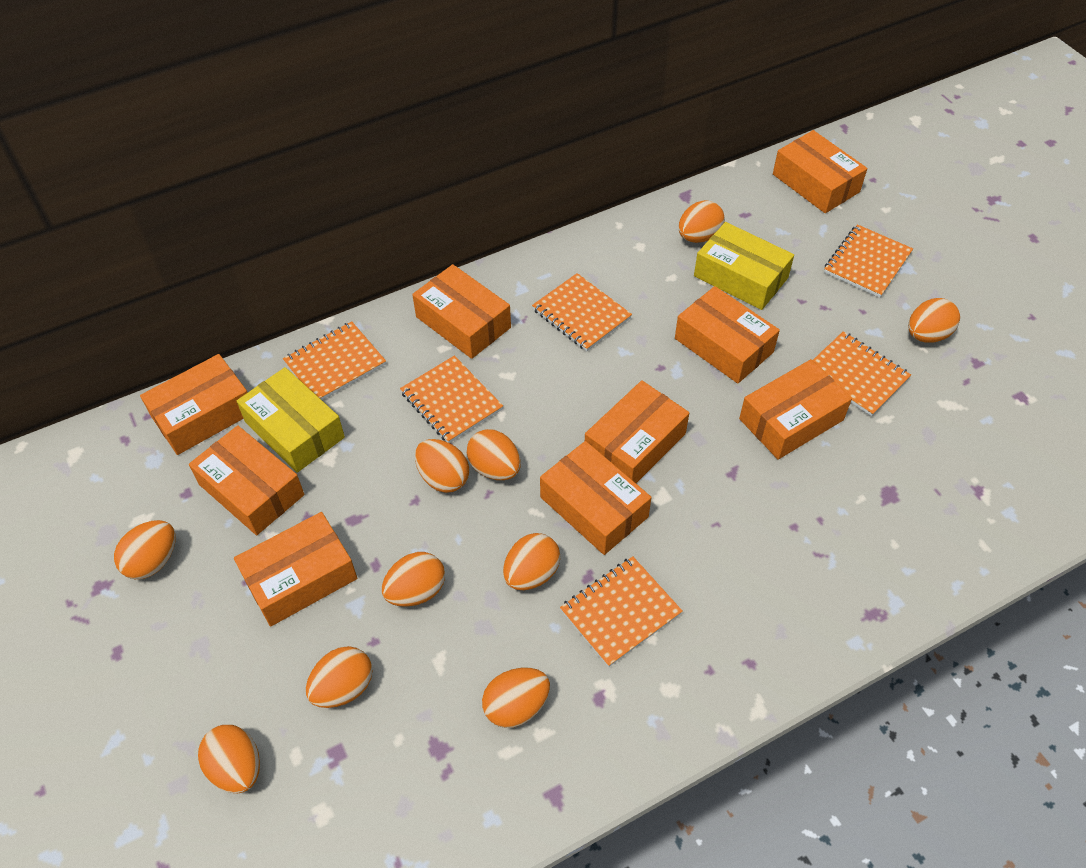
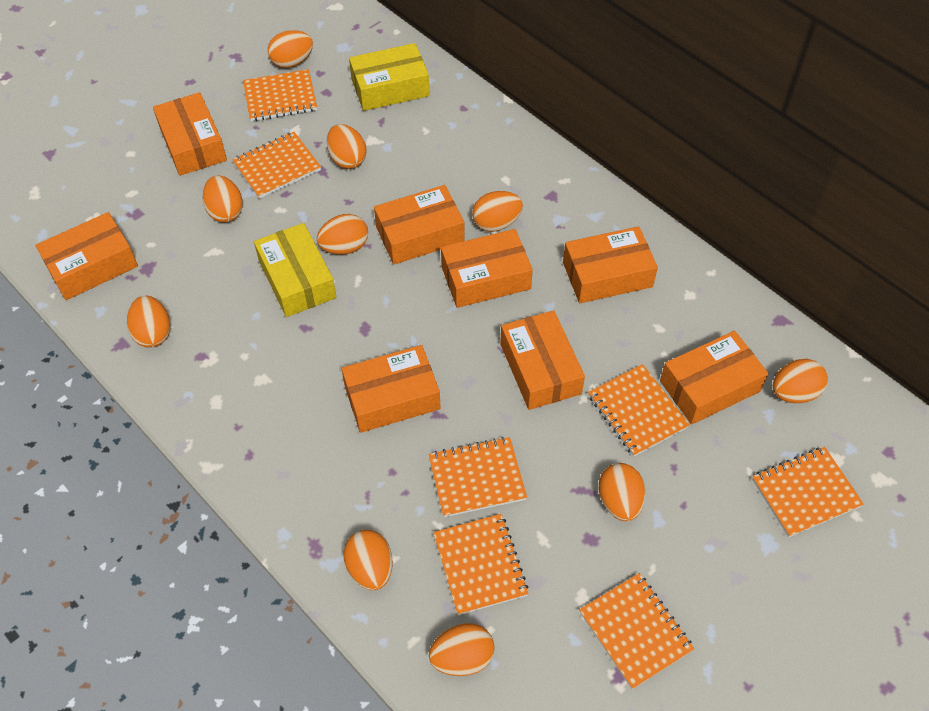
orange box: 9 -> 8
orange notebook: 6 -> 7

